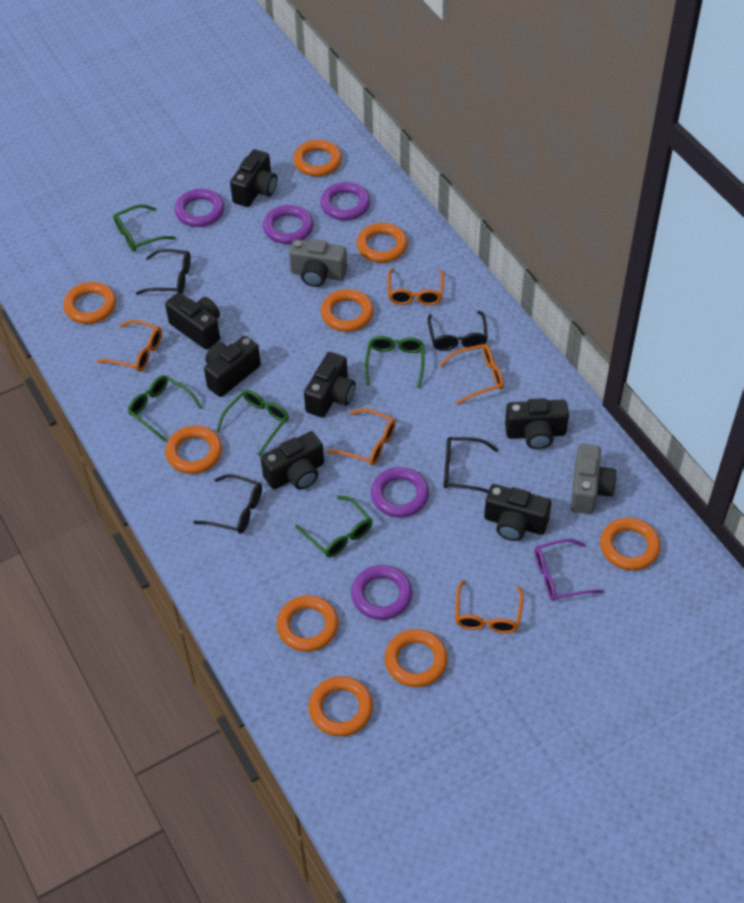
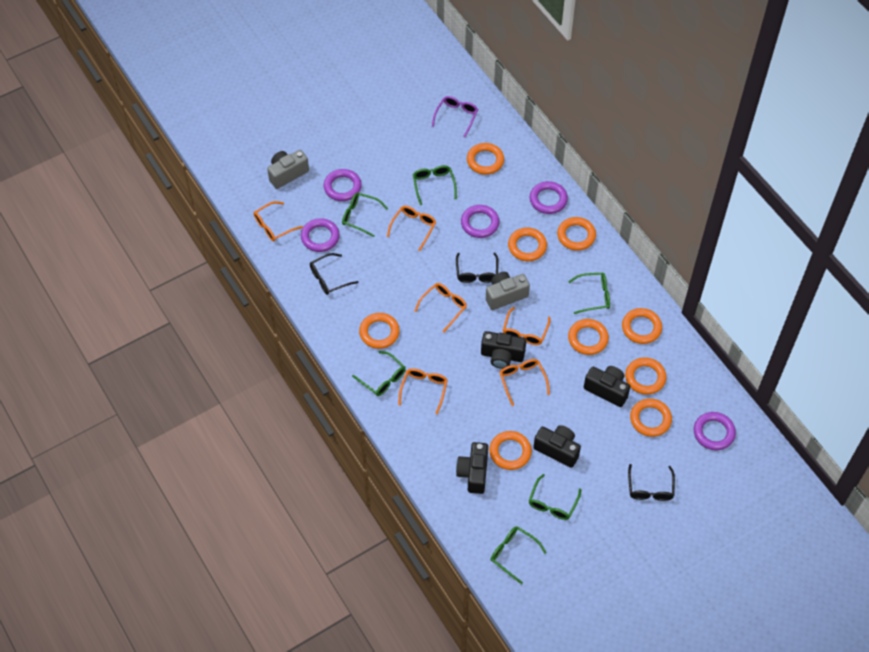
black camera: 7 -> 4
black glasses: 4 -> 3
green glasses: 5 -> 6
orange glasses: 5 -> 6

